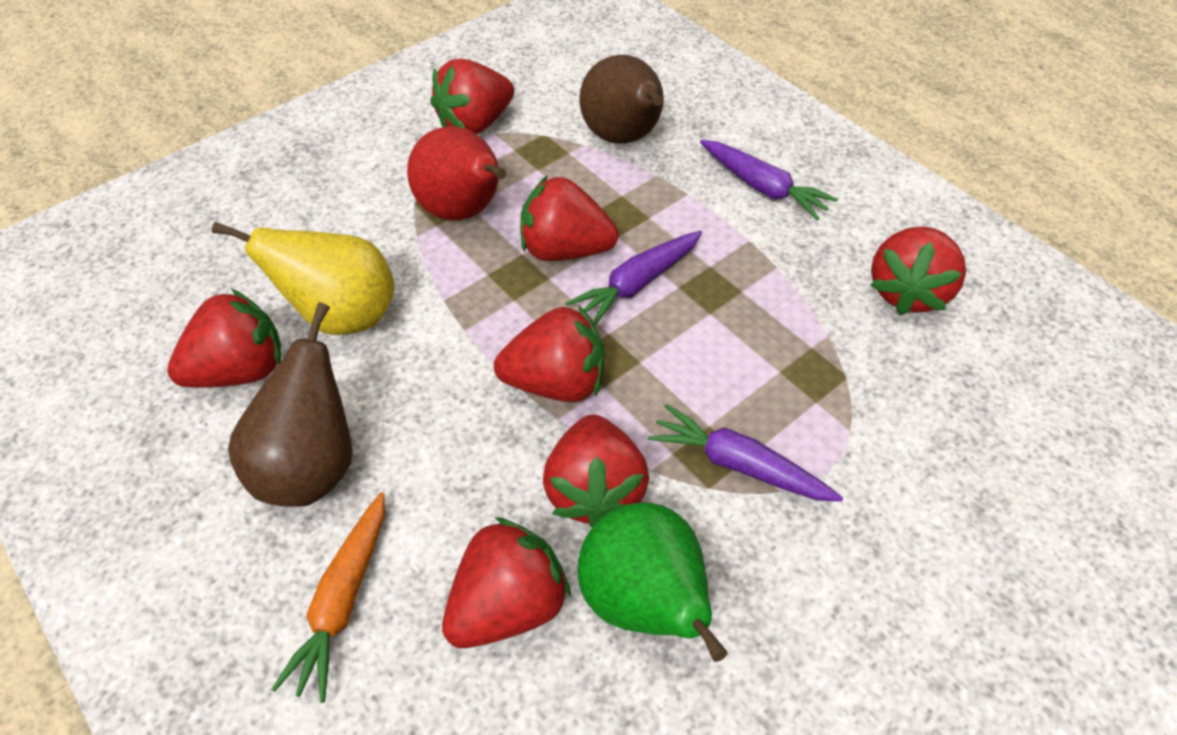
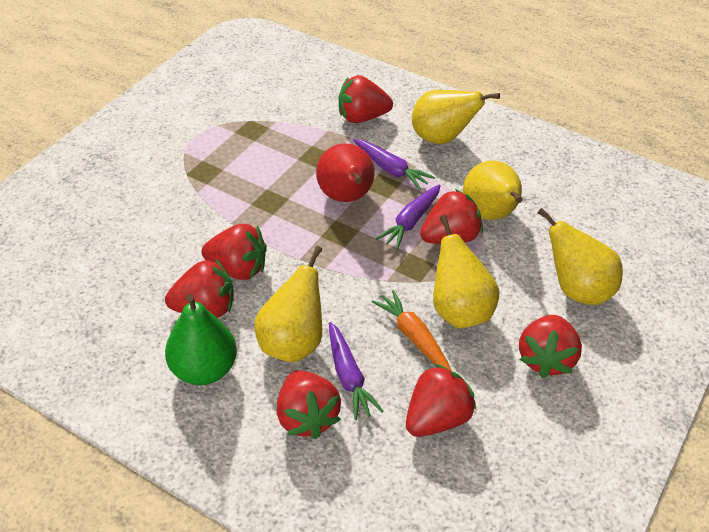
brown pear: 2 -> 0
yellow pear: 1 -> 5

